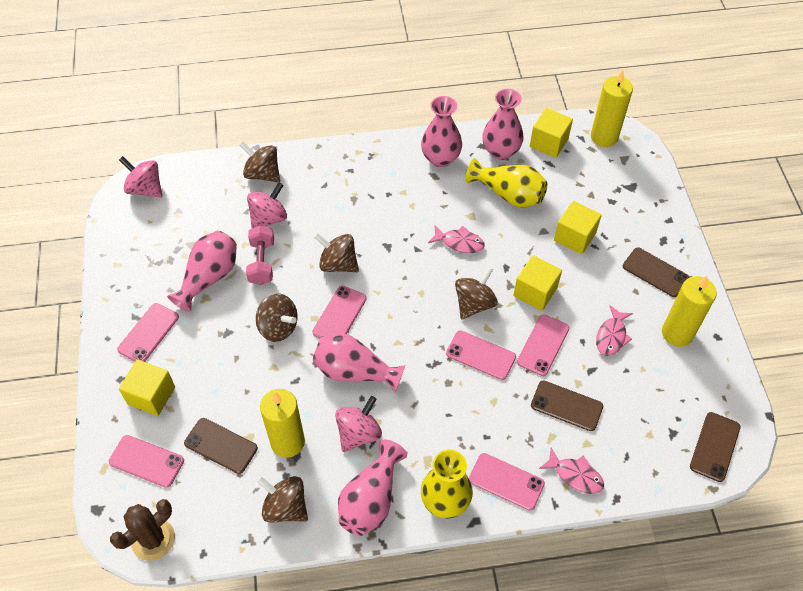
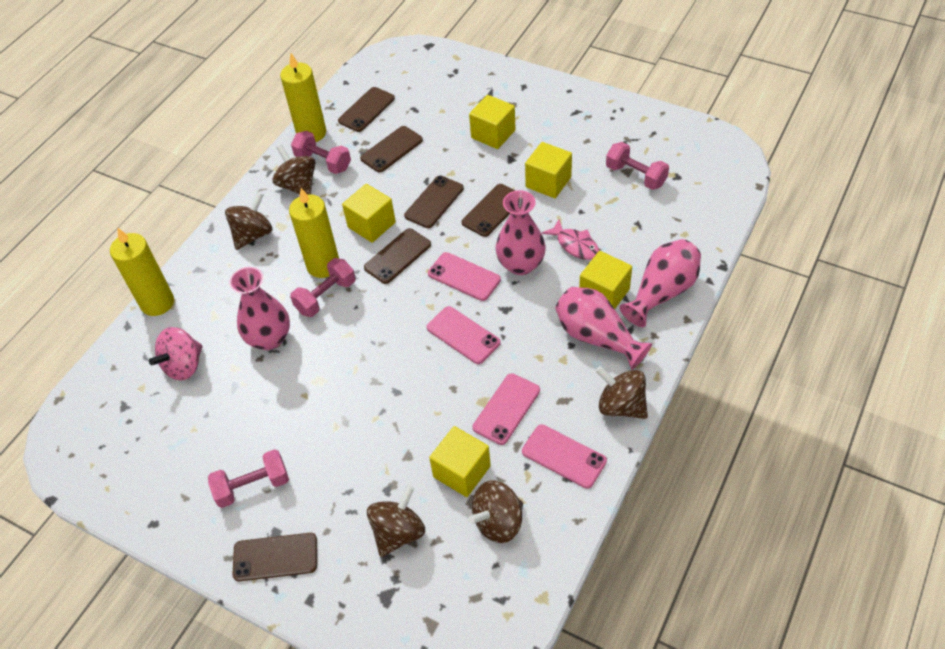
brown cactus: 1 -> 0
brown phone: 4 -> 6
pink dumbbell: 1 -> 4
pink fish: 3 -> 1
pink phone: 6 -> 4
pink spinning top: 3 -> 1
pink vase: 5 -> 4
yellow cube: 4 -> 5
yellow vase: 2 -> 0

